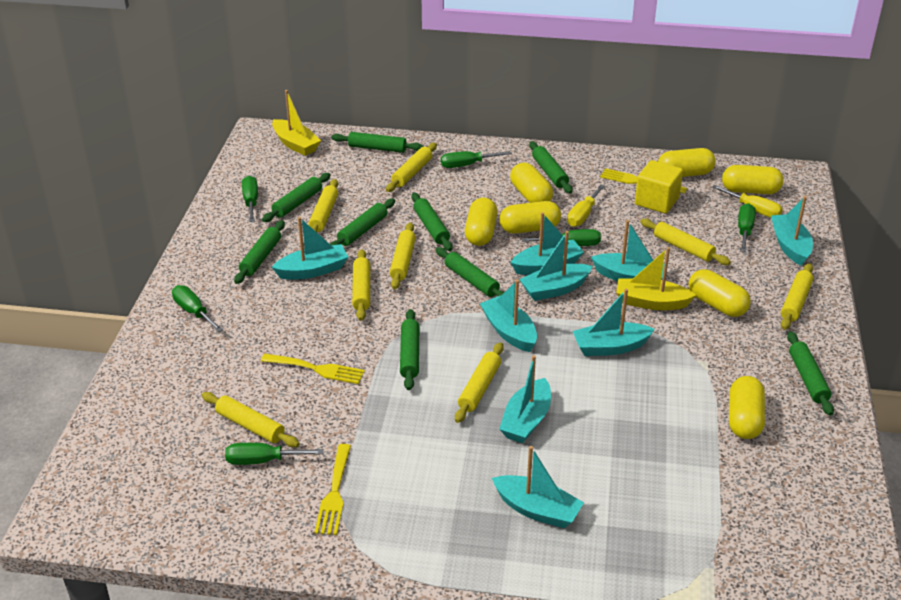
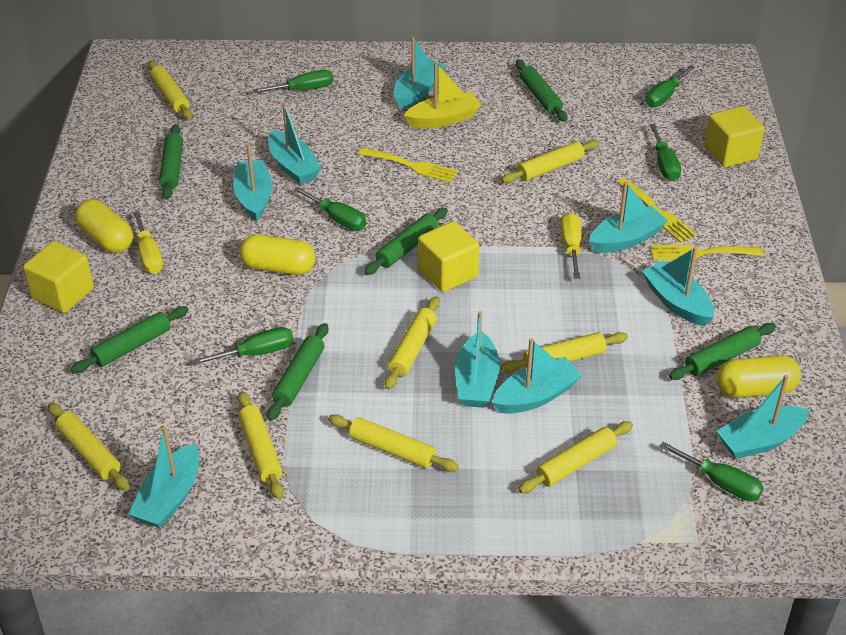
green rolling pin: 9 -> 6
yellow boat: 2 -> 1
yellow capsule: 7 -> 3
yellow cube: 1 -> 3

